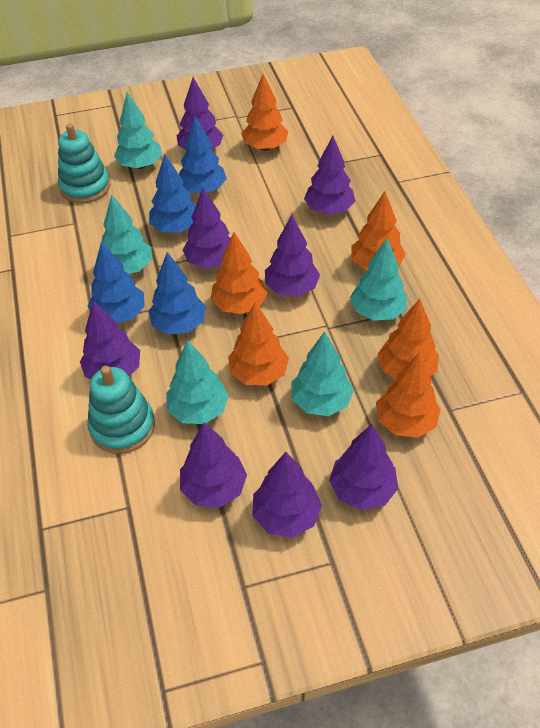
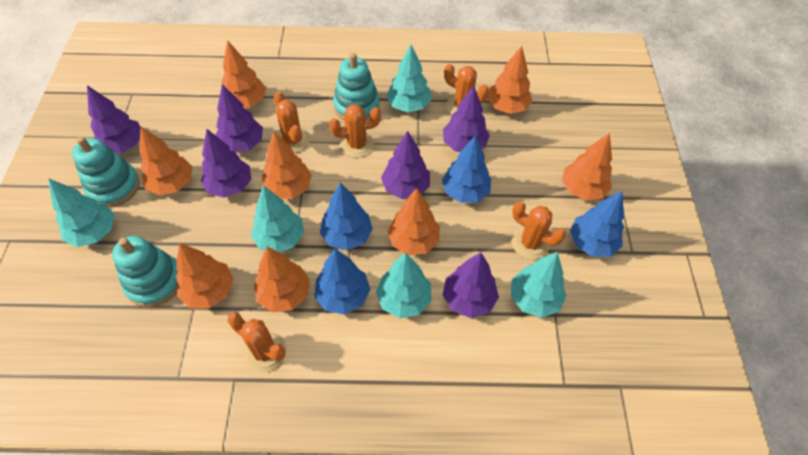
orange cactus: 0 -> 5
orange tree: 6 -> 8
purple tree: 8 -> 6
turquoise stacking toy: 2 -> 3

